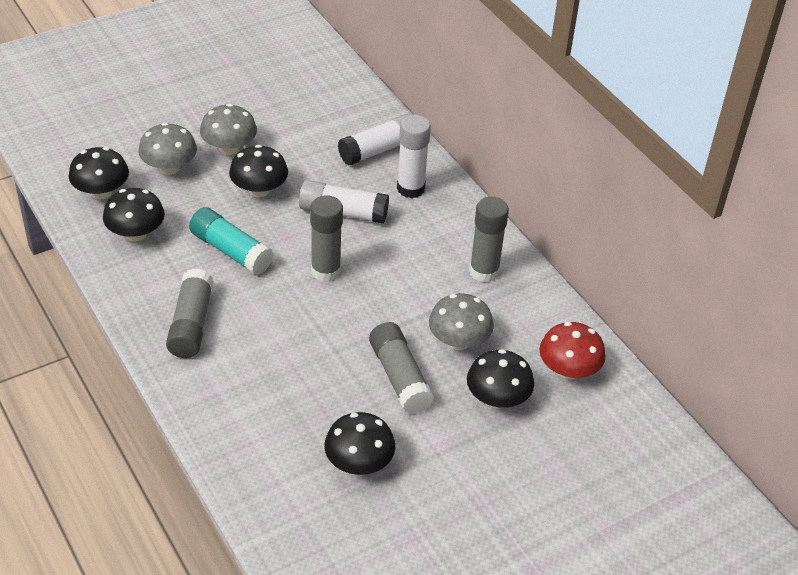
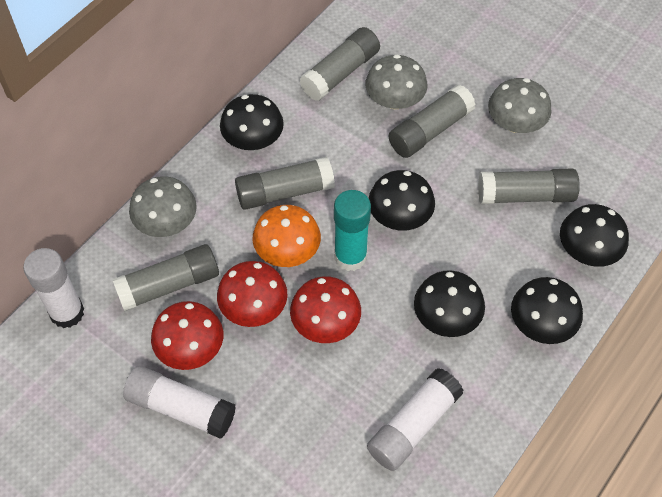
grey glue stick: 4 -> 5
orange mushroom: 0 -> 1
red mushroom: 1 -> 3

